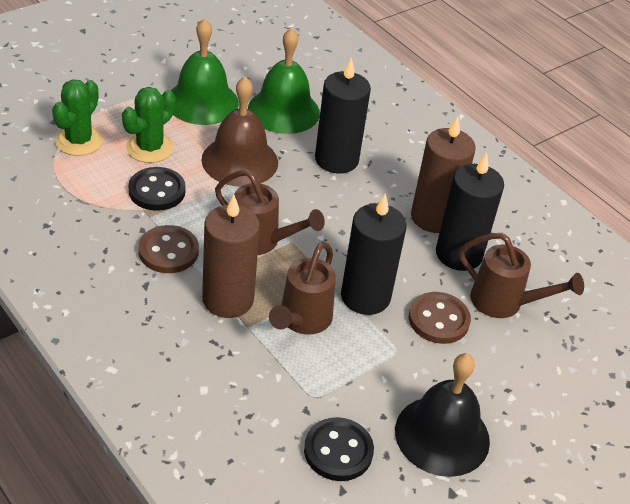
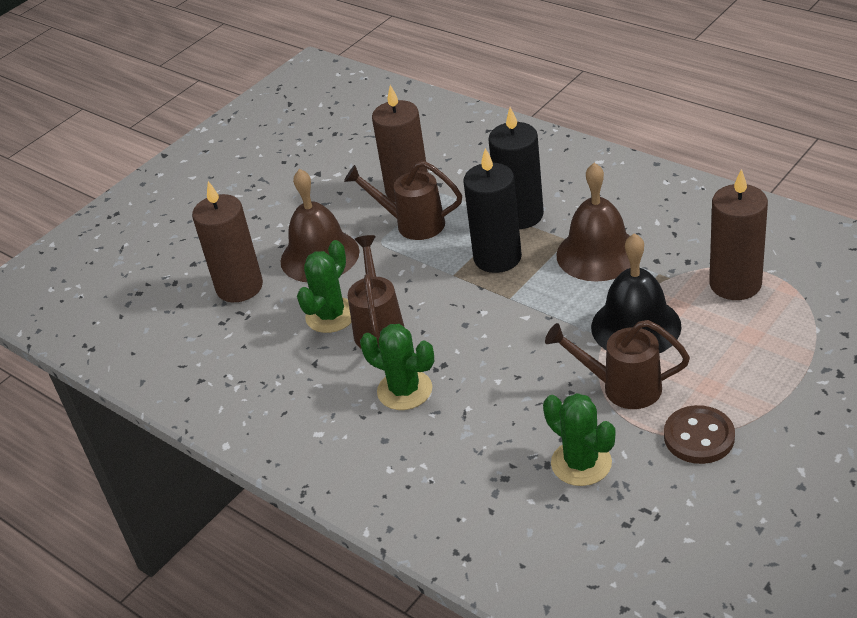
black button: 2 -> 0
black candle: 3 -> 2
brown bell: 1 -> 2
brown button: 2 -> 1
brown candle: 2 -> 3
green bell: 2 -> 0
green cactus: 2 -> 3

